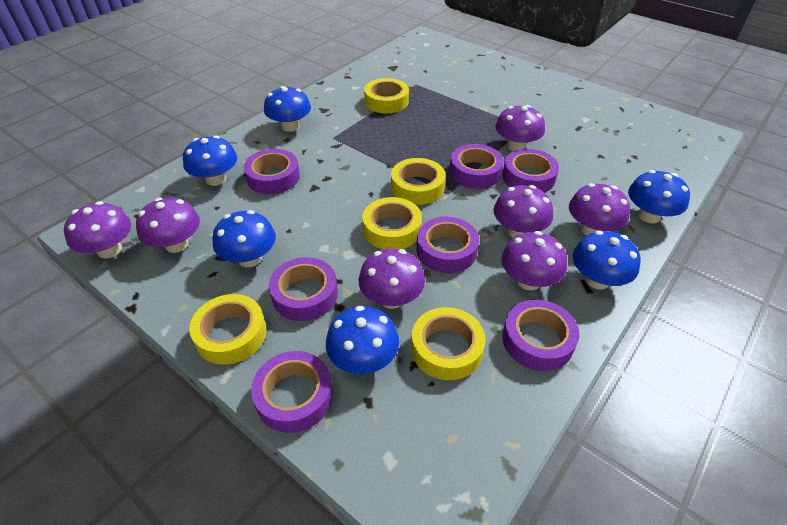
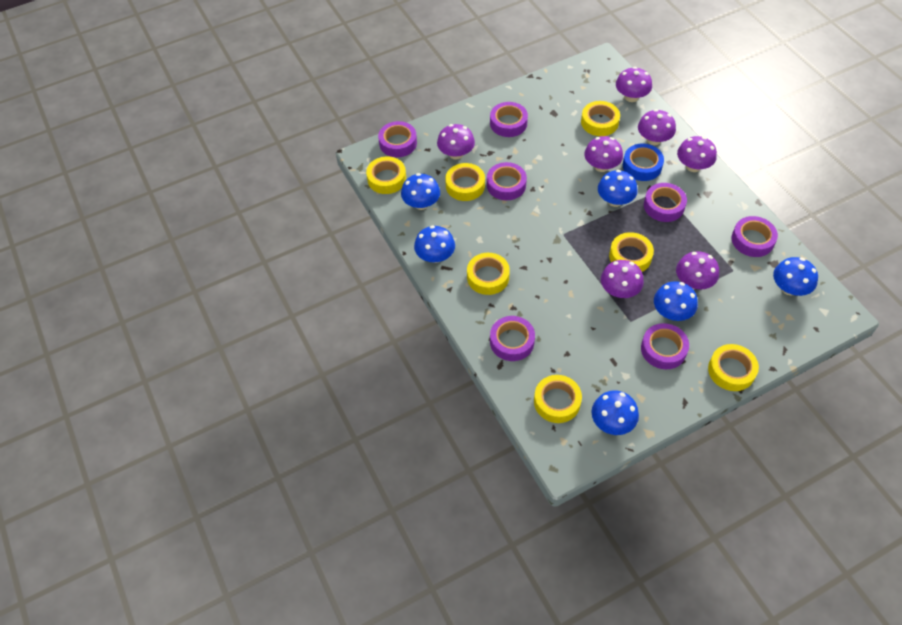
blue tape: 0 -> 1
yellow tape: 5 -> 7

